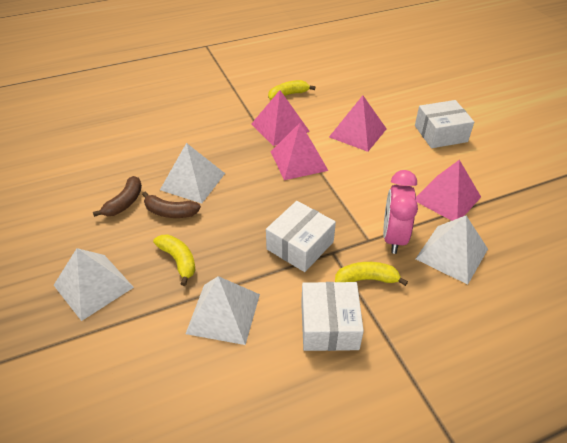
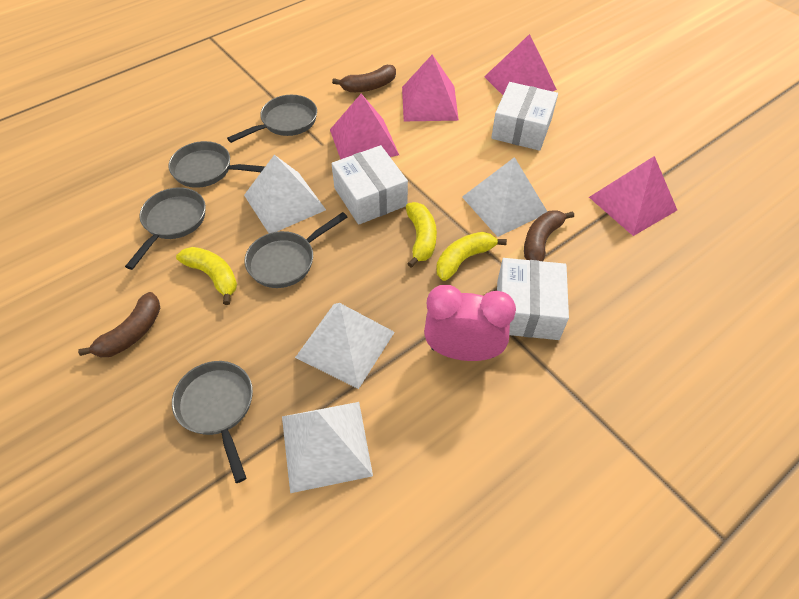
brown banana: 2 -> 3
grey pan: 0 -> 5

